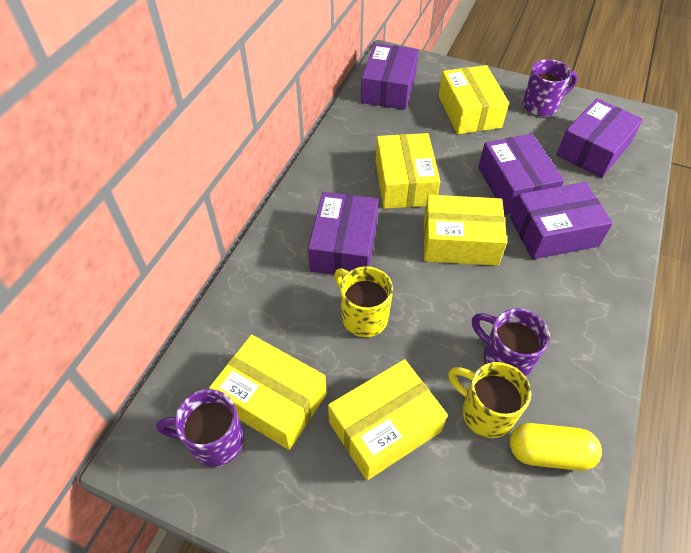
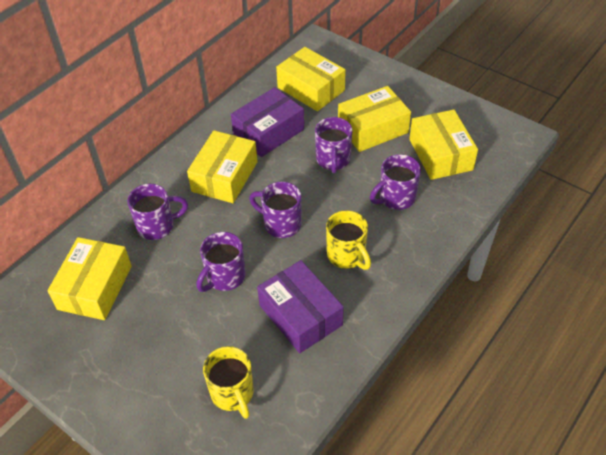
purple box: 5 -> 2
purple mug: 3 -> 5
yellow capsule: 1 -> 0

